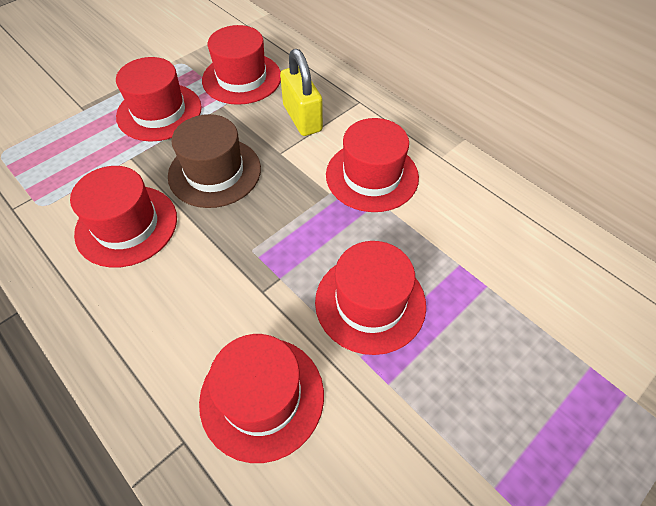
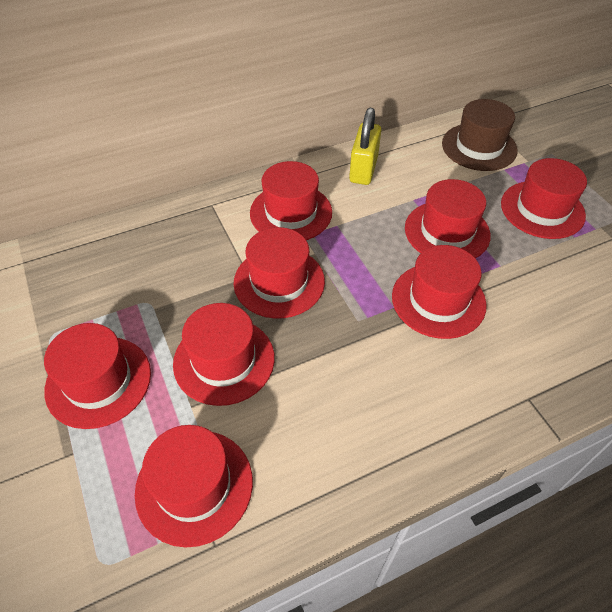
red hat: 6 -> 8

